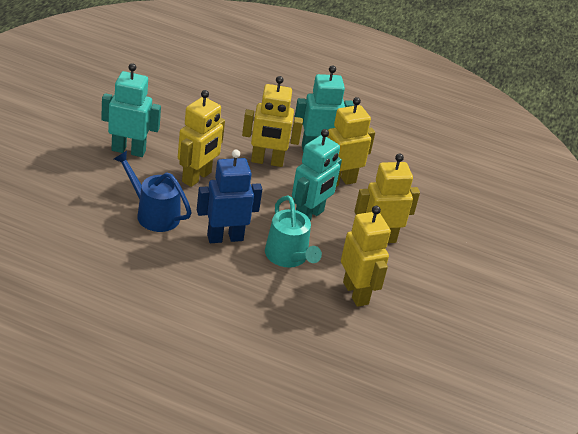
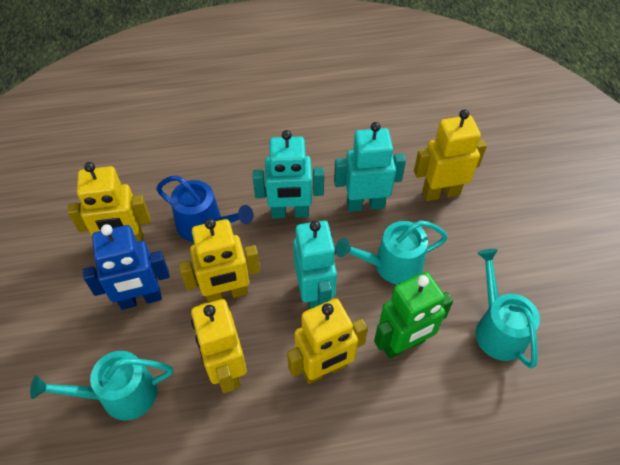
green robot: 0 -> 1
turquoise watering can: 1 -> 3

